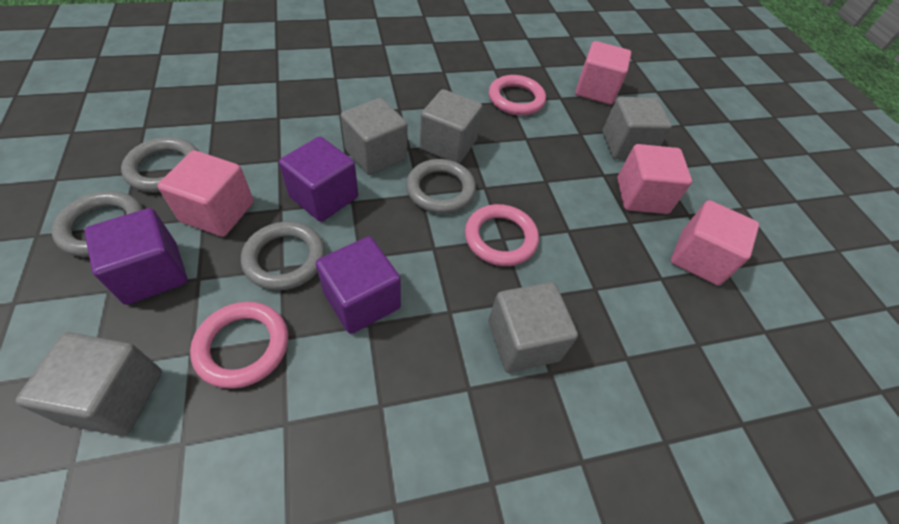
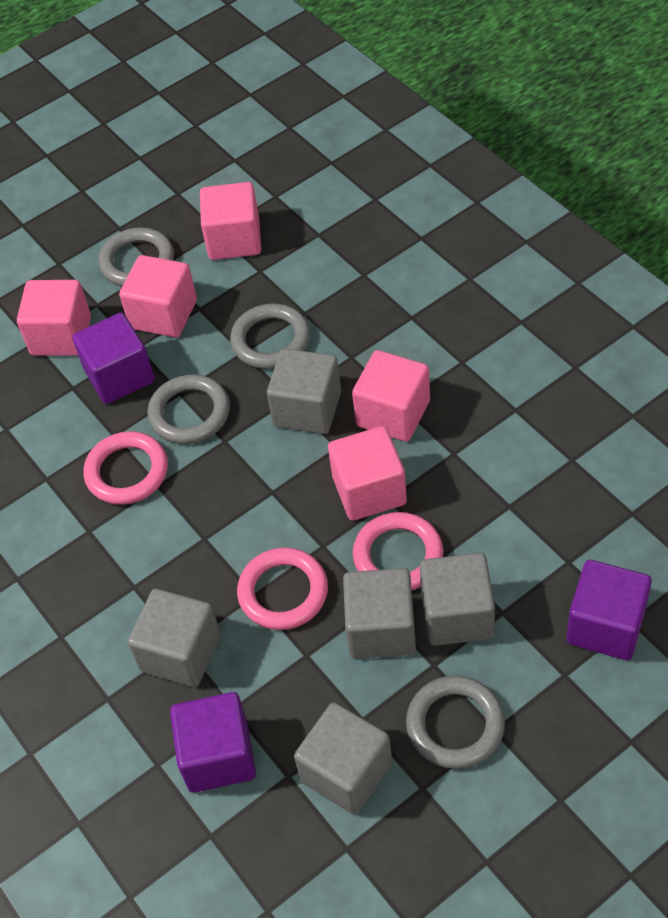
pink cube: 4 -> 5

